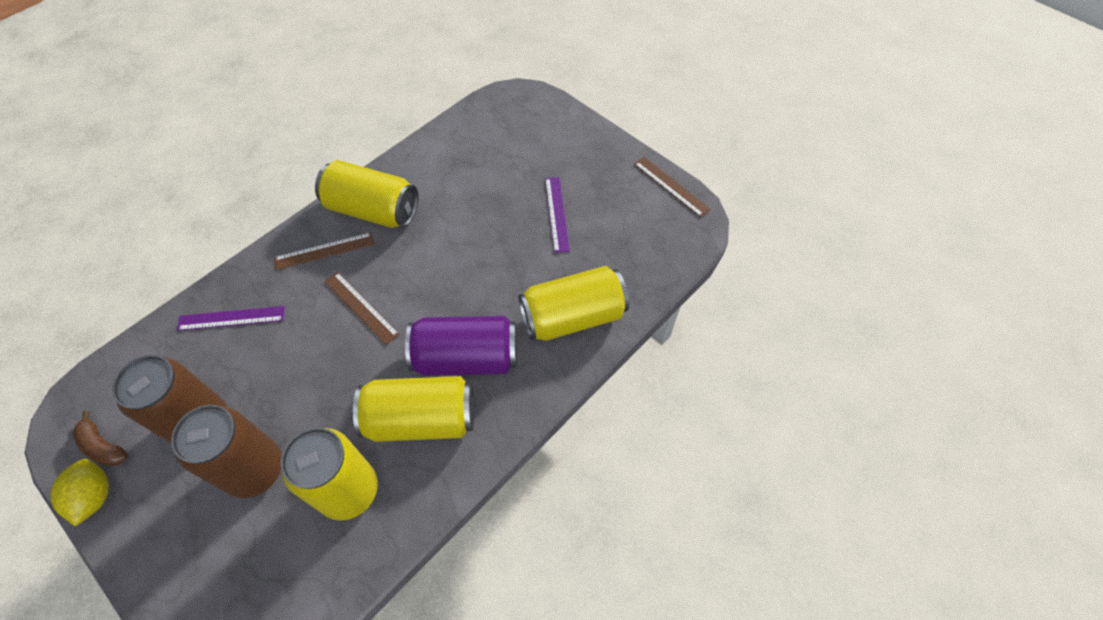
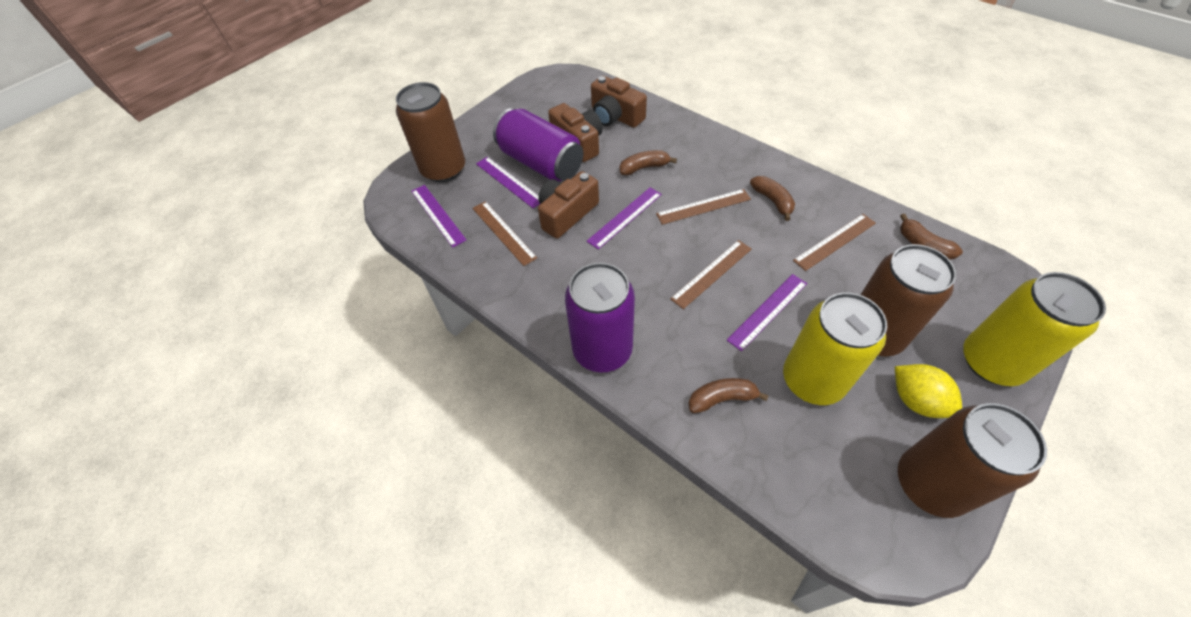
brown banana: 1 -> 4
brown camera: 0 -> 3
brown can: 2 -> 3
brown ruler: 3 -> 4
purple can: 1 -> 2
purple ruler: 2 -> 4
yellow can: 4 -> 2

